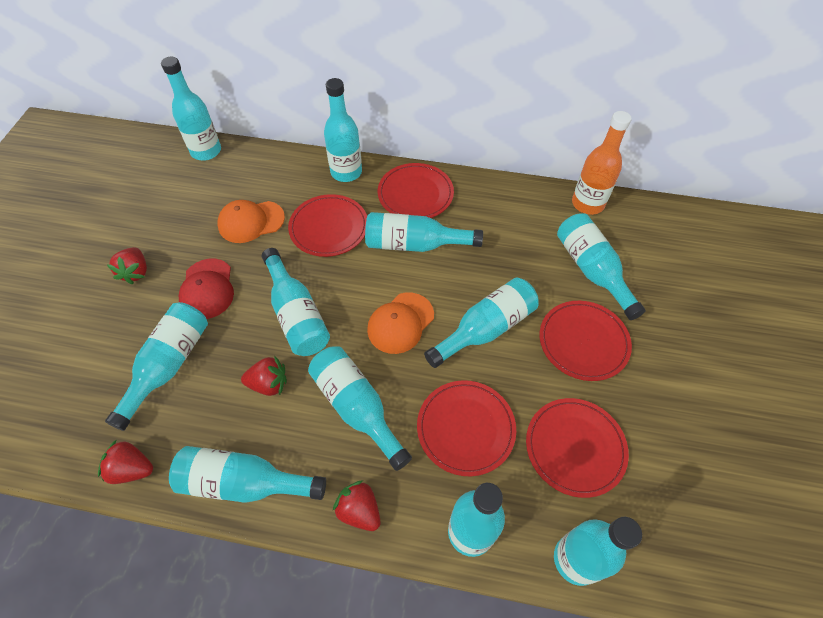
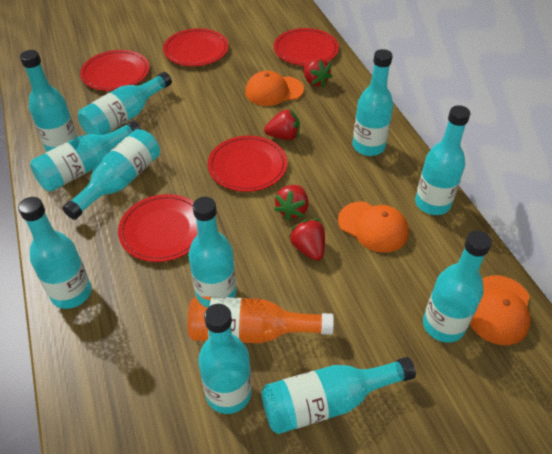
orange cap: 2 -> 3
red cap: 1 -> 0

